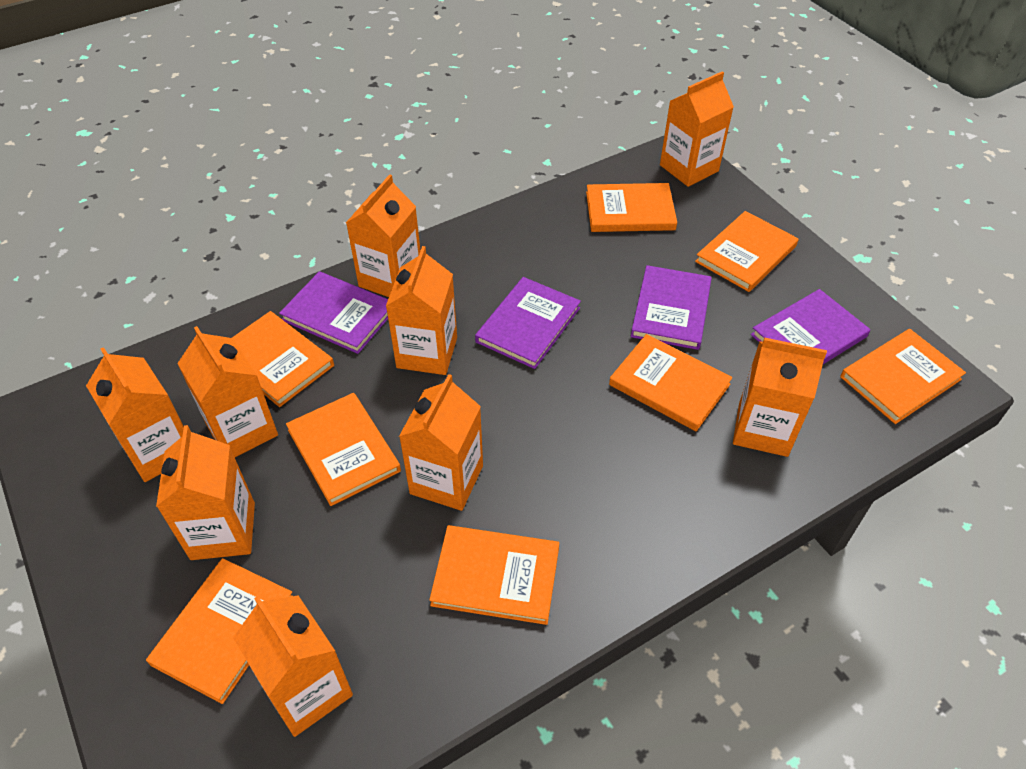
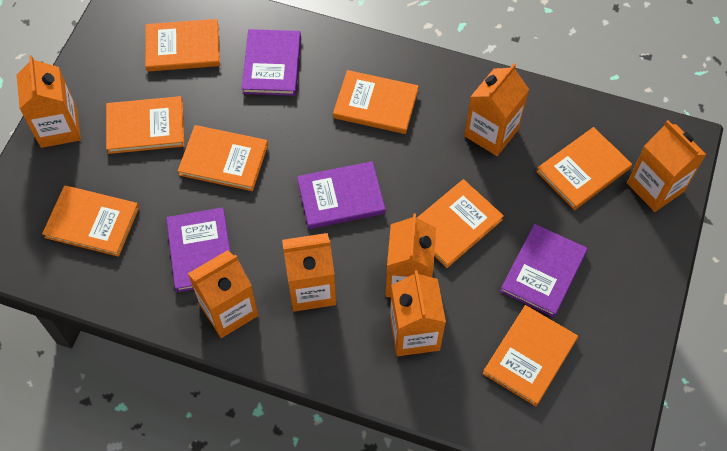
orange carton: 9 -> 7

